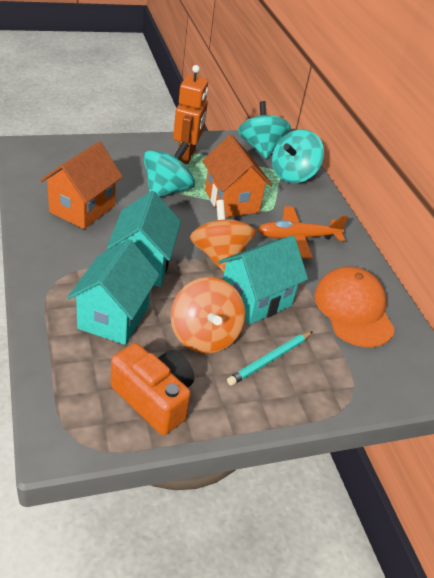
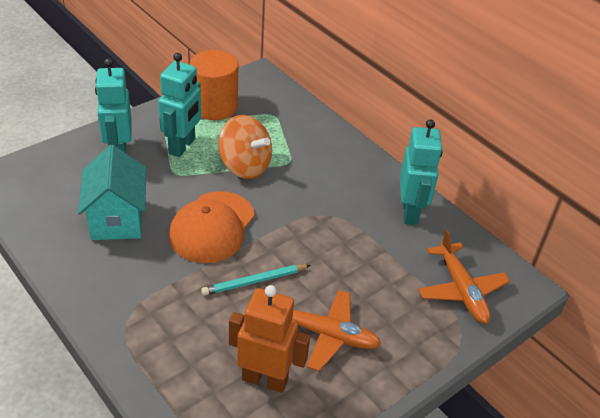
orange camera: 1 -> 0
orange cylinder: 0 -> 1
orange house: 2 -> 0
orange plane: 1 -> 2
orange spinning top: 2 -> 1
turquoise house: 3 -> 1
turquoise robot: 0 -> 3
turquoise spinning top: 3 -> 0

